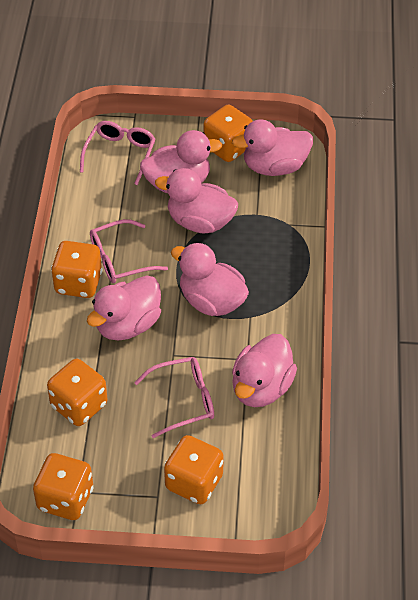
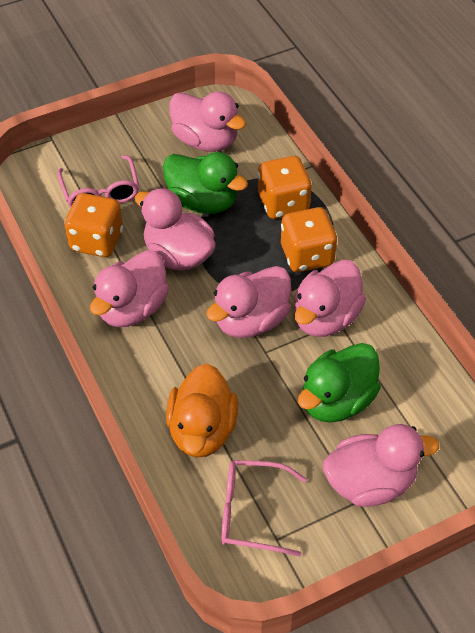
green duck: 0 -> 2
orange dice: 5 -> 3
orange duck: 0 -> 1
pink glasses: 3 -> 2

